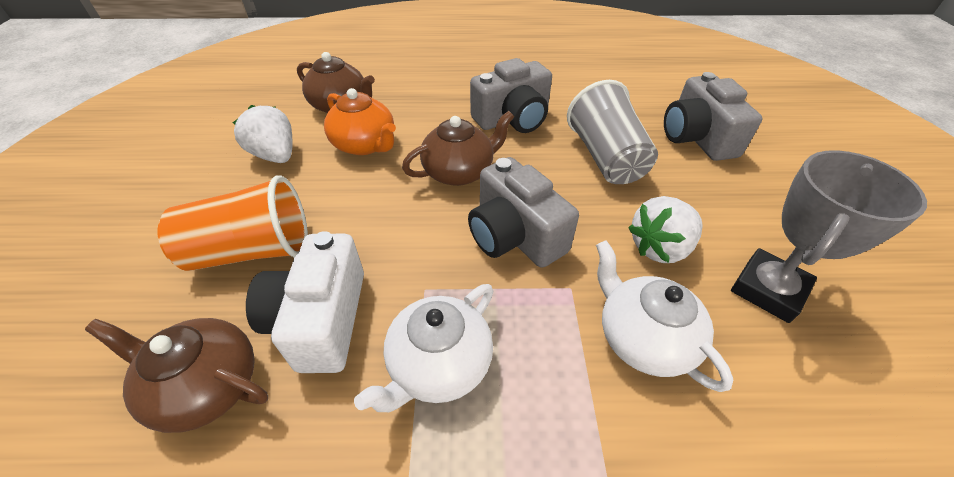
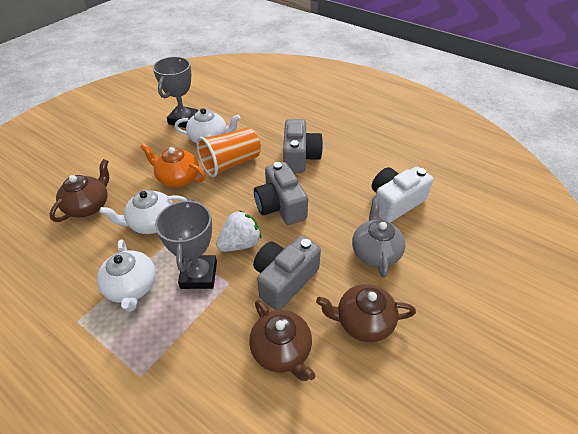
grey cup: 1 -> 0
grey teapot: 0 -> 1
grey trophy: 1 -> 2
white strawberry: 2 -> 1
white teapot: 2 -> 3

